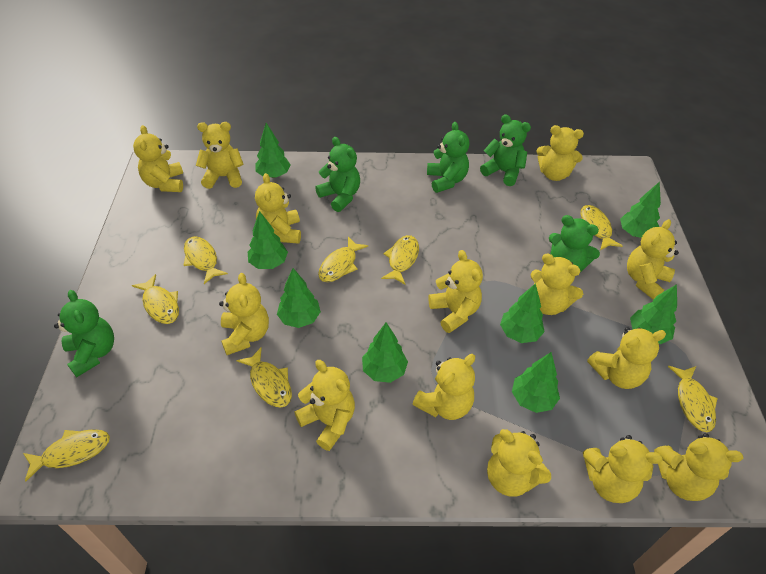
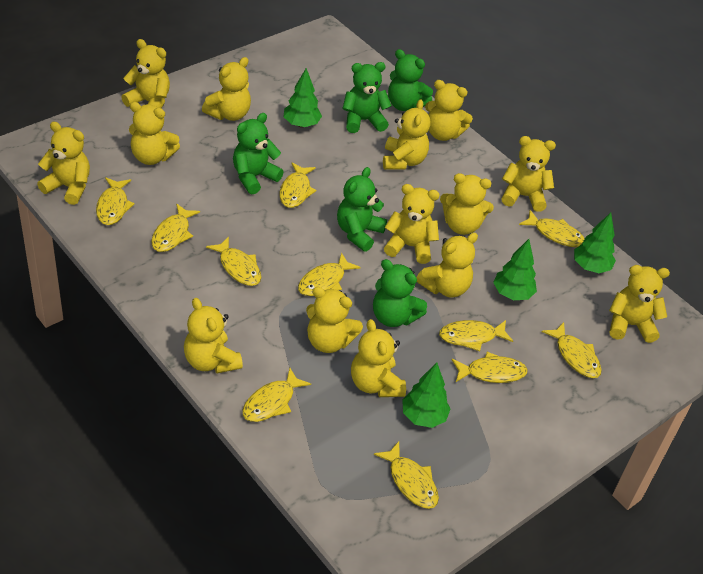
green tree: 8 -> 4
yellow fish: 8 -> 11

